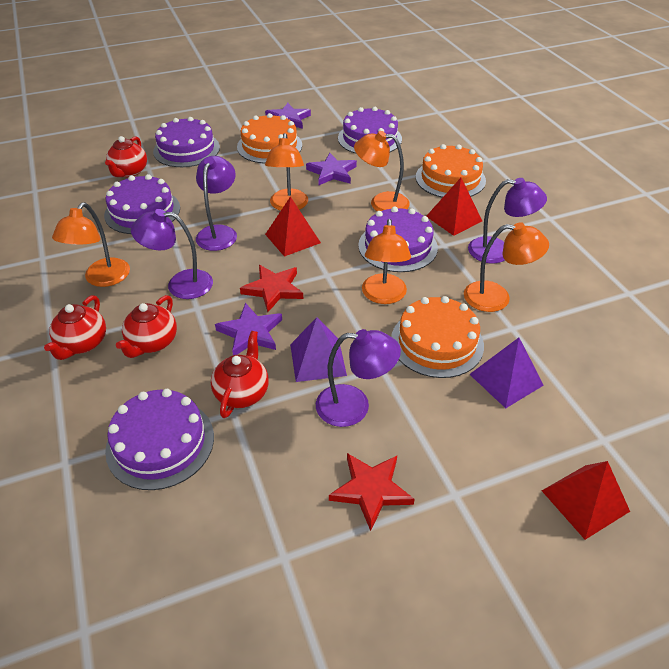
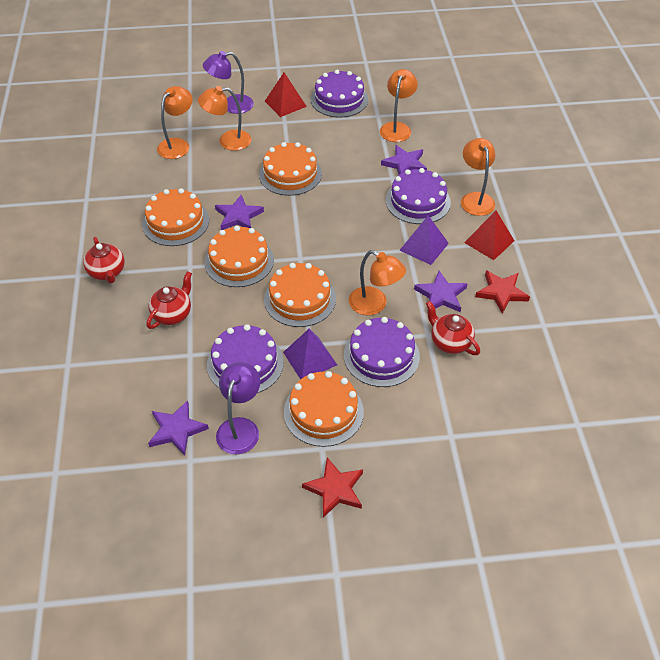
orange cake: 3 -> 5
purple cake: 5 -> 4
purple lamp: 4 -> 2
purple star: 3 -> 4
red pyramid: 3 -> 2
red teapot: 4 -> 3

